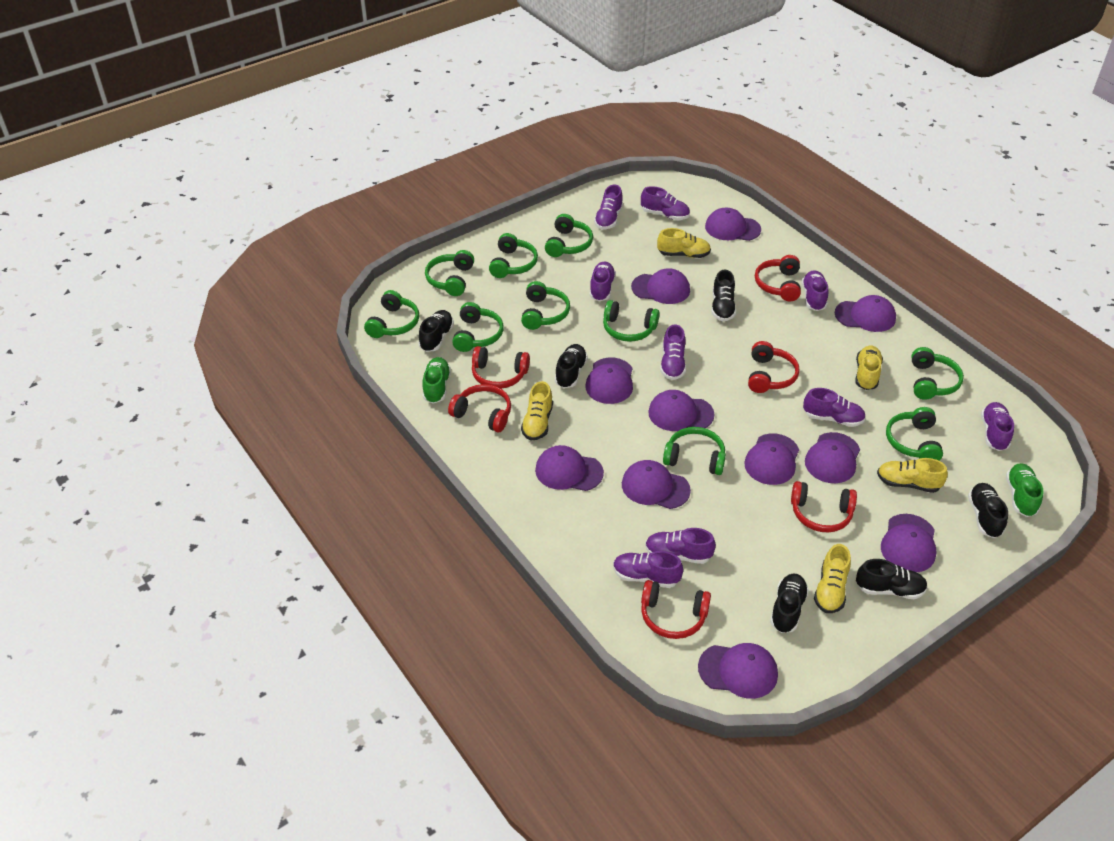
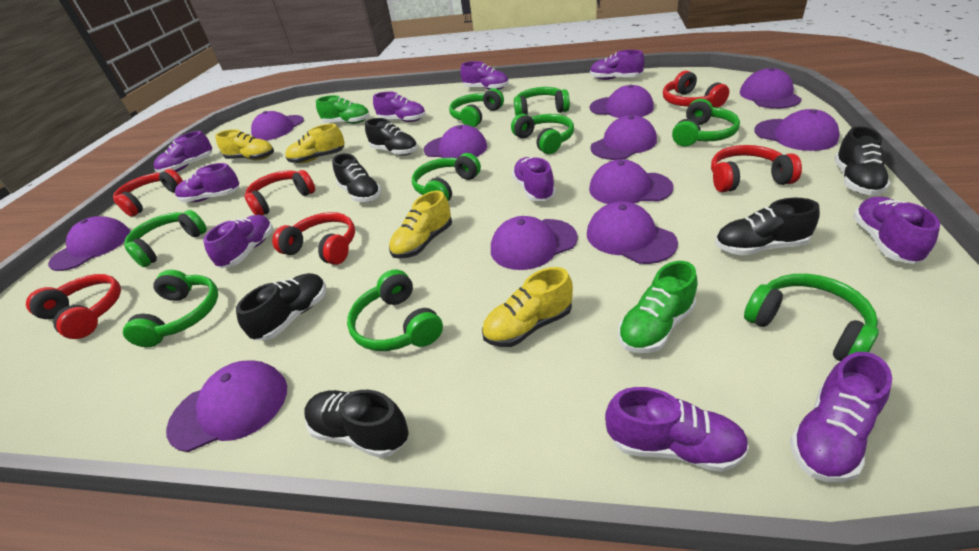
green headphones: 10 -> 9
purple shoe: 9 -> 10
yellow shoe: 5 -> 4

